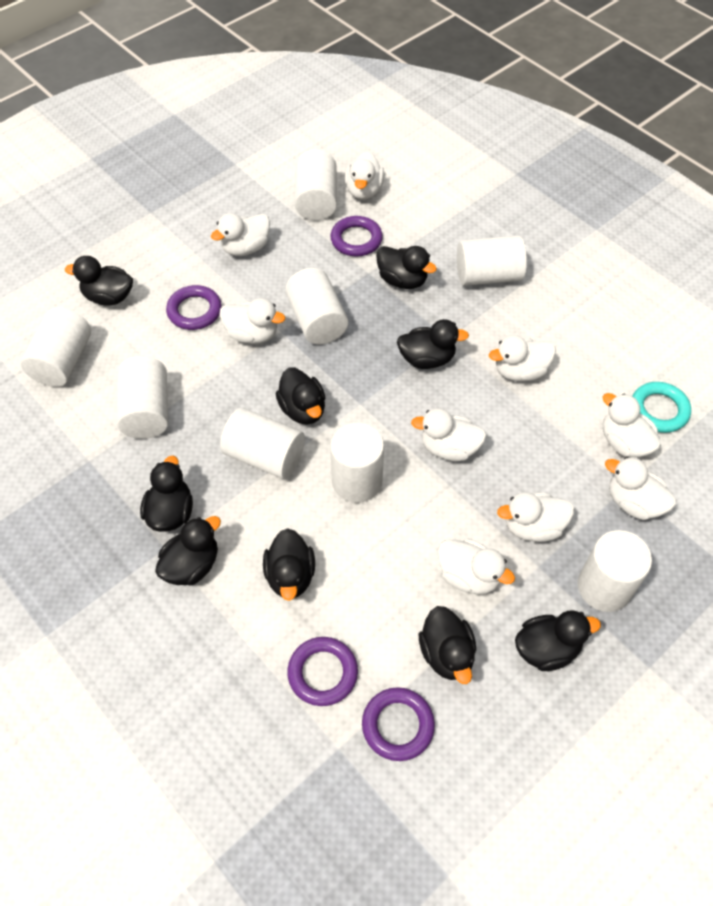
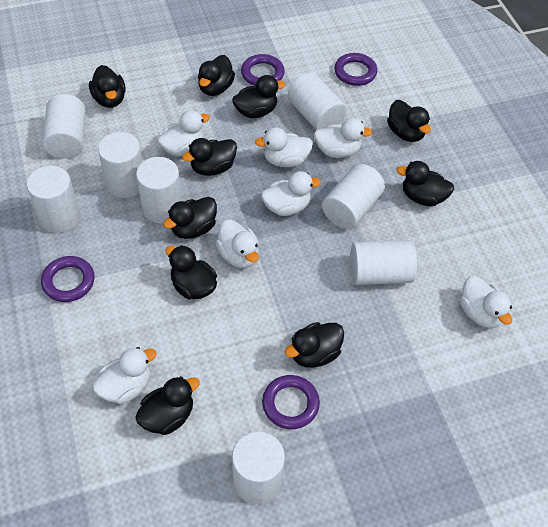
black duck: 9 -> 10
turquoise ring: 1 -> 0
white duck: 9 -> 7

